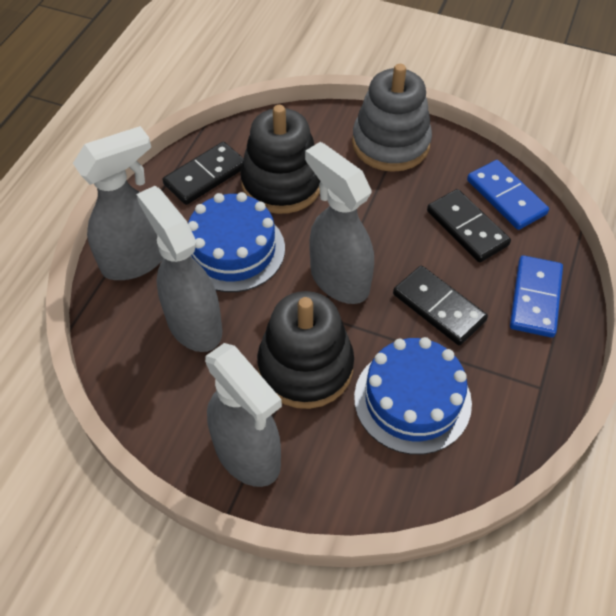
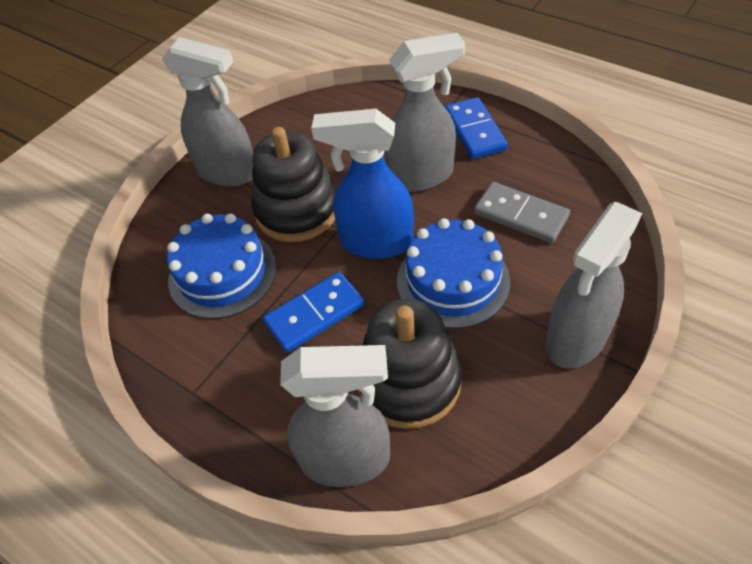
black domino: 3 -> 0
blue spray bottle: 0 -> 1
grey domino: 0 -> 1
grey stacking toy: 1 -> 0

